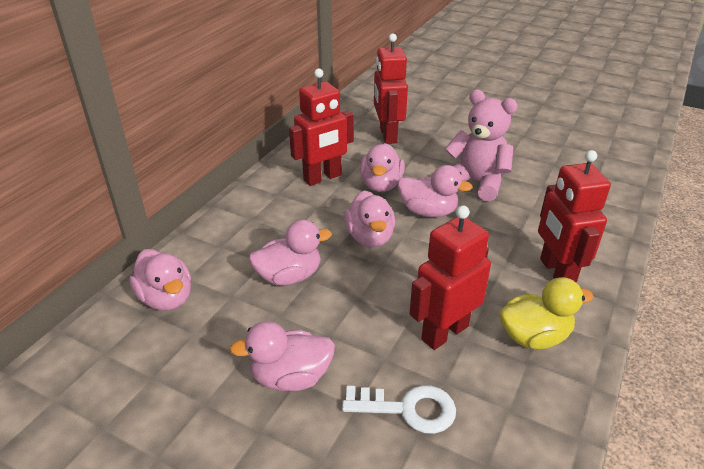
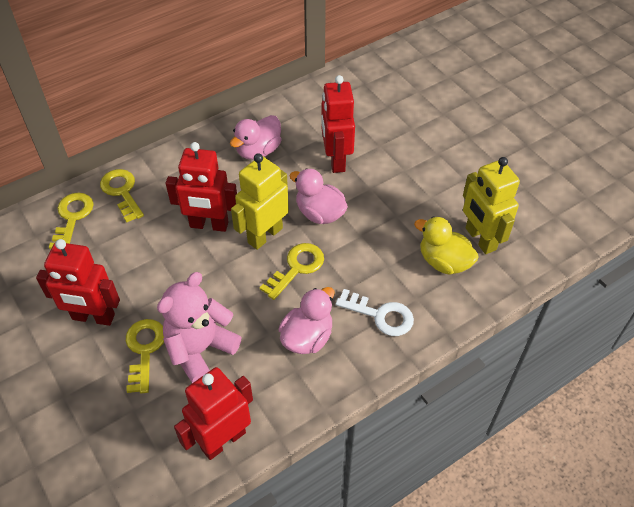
pink duck: 6 -> 3
yellow key: 0 -> 4
yellow robot: 0 -> 2

